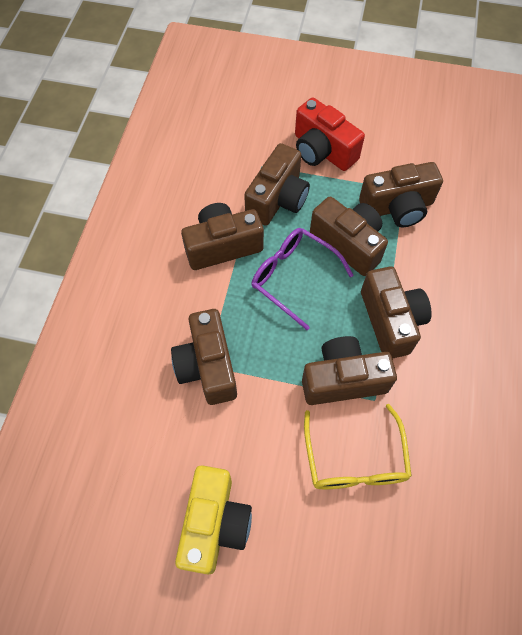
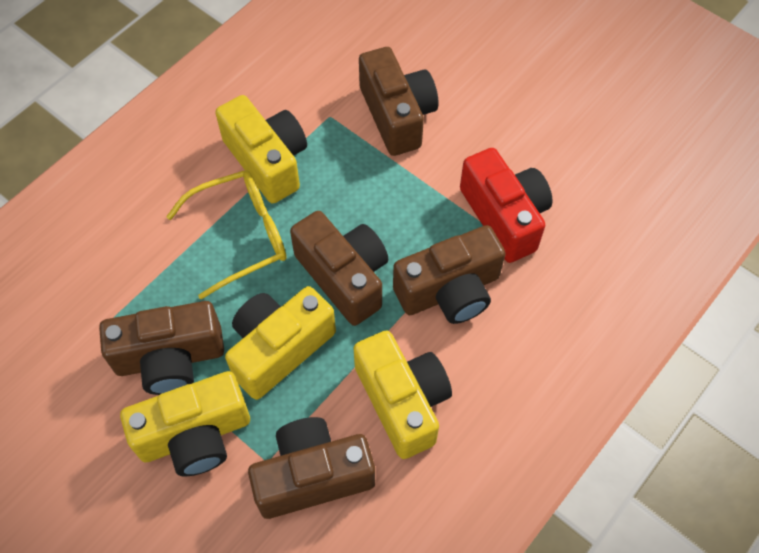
brown camera: 7 -> 5
purple glasses: 1 -> 0
yellow camera: 1 -> 4

